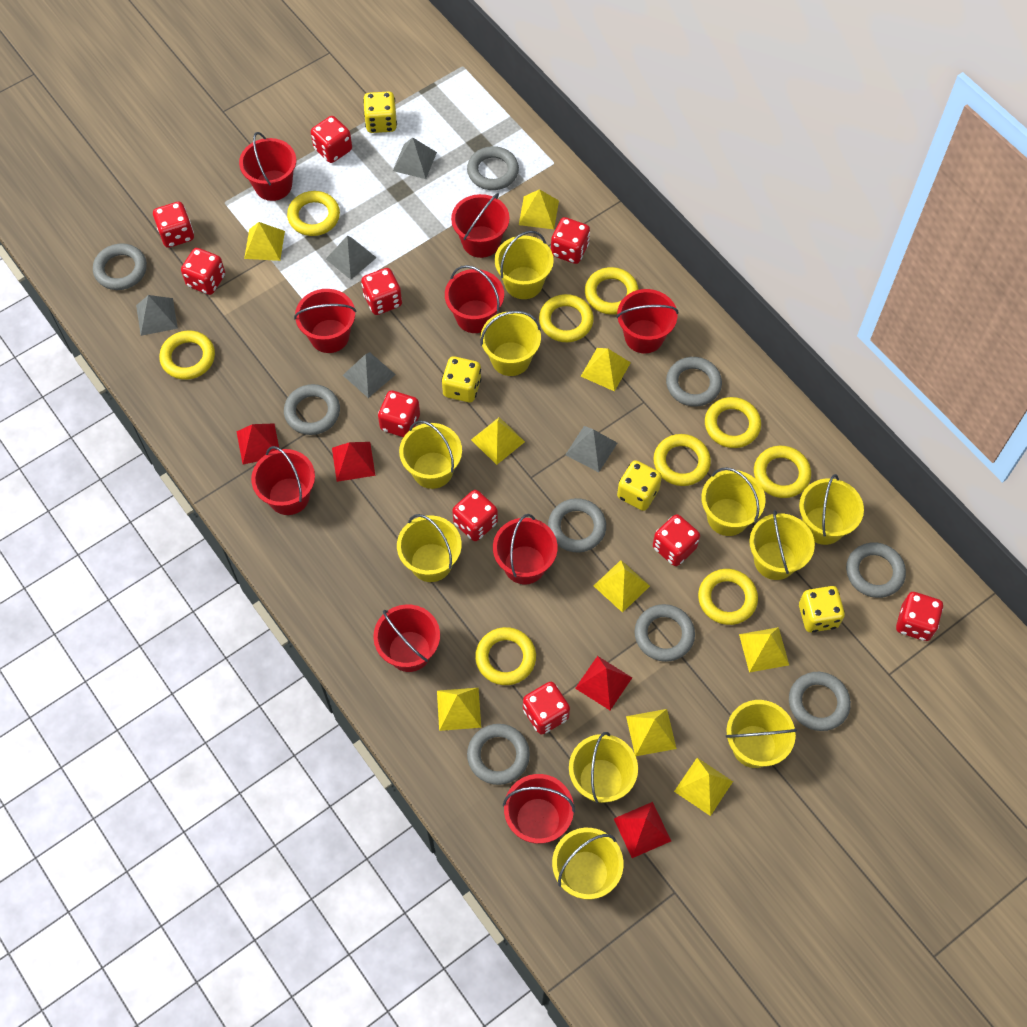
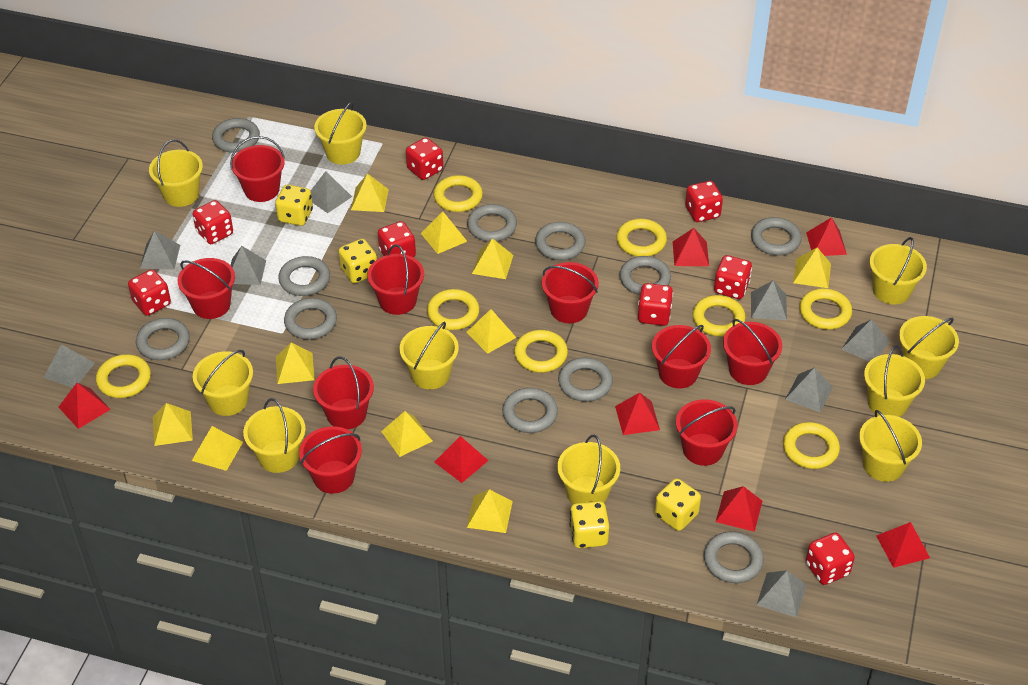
grey pyramid: 5 -> 8
grey ring: 9 -> 11
red dice: 10 -> 8
red pyramid: 4 -> 7
yellow pyramid: 9 -> 10
yellow ring: 9 -> 8

